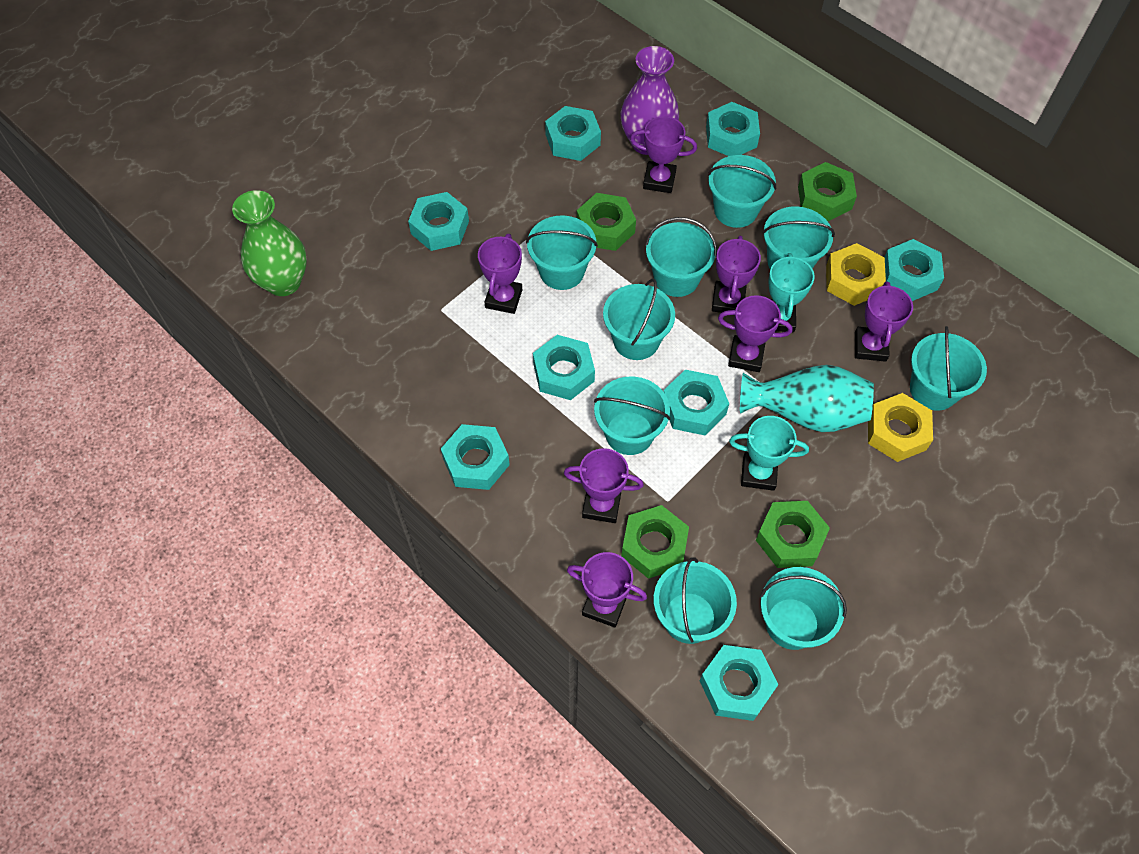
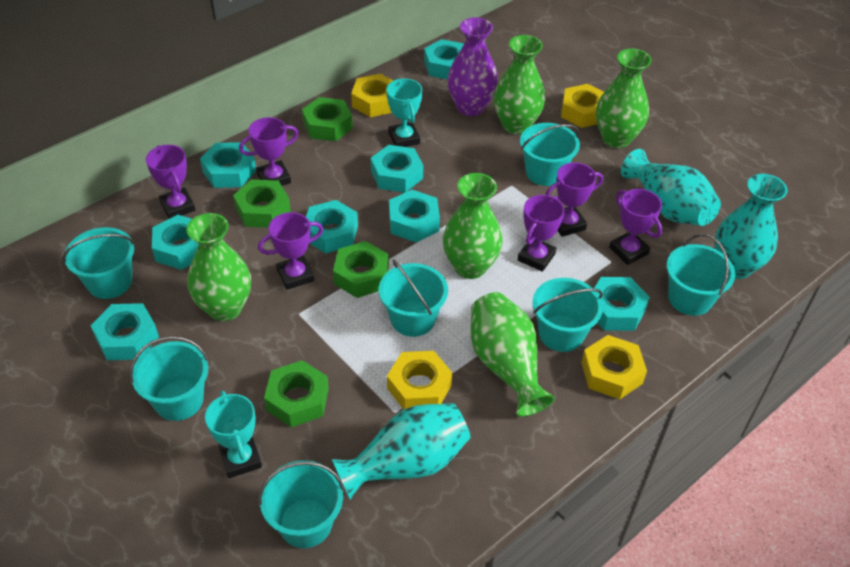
green vase: 1 -> 5
purple trophy: 7 -> 6
turquoise bucket: 9 -> 7
turquoise vase: 1 -> 3
yellow nut: 2 -> 4

